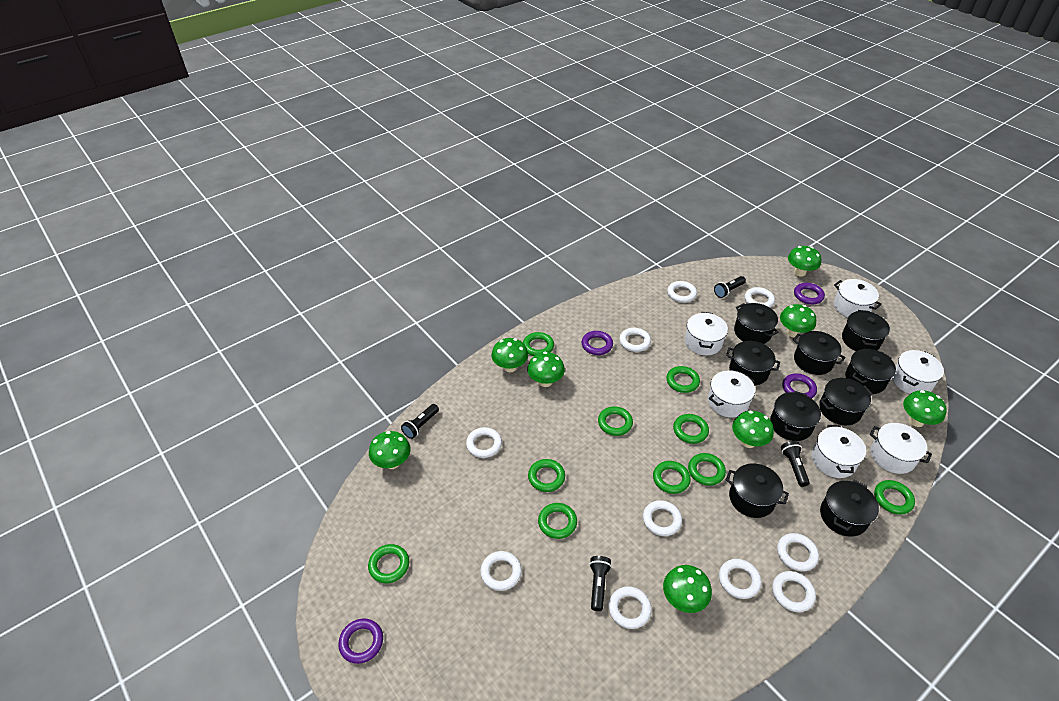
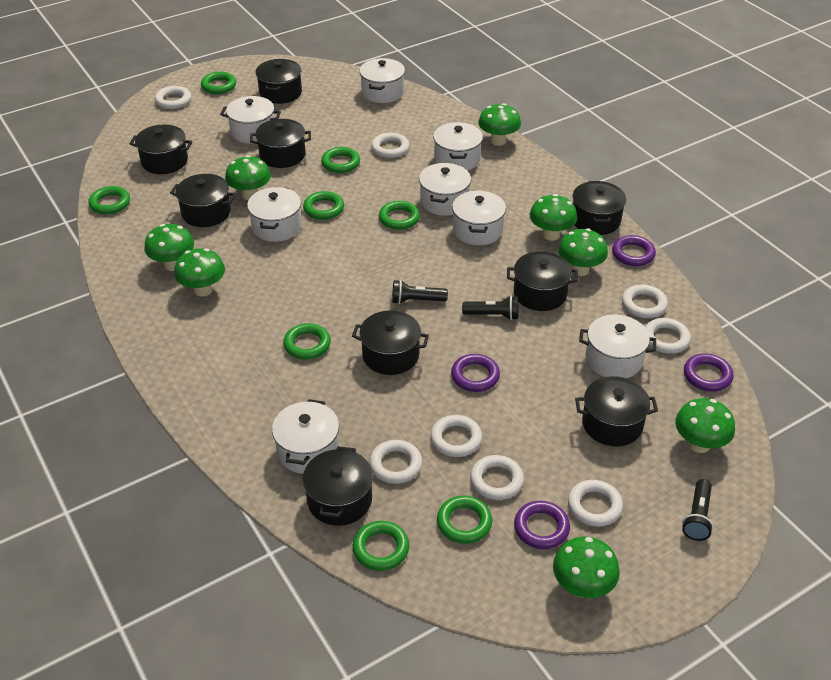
black flashlight: 4 -> 3
green ring: 10 -> 8
white pot: 6 -> 8
white ring: 10 -> 8

